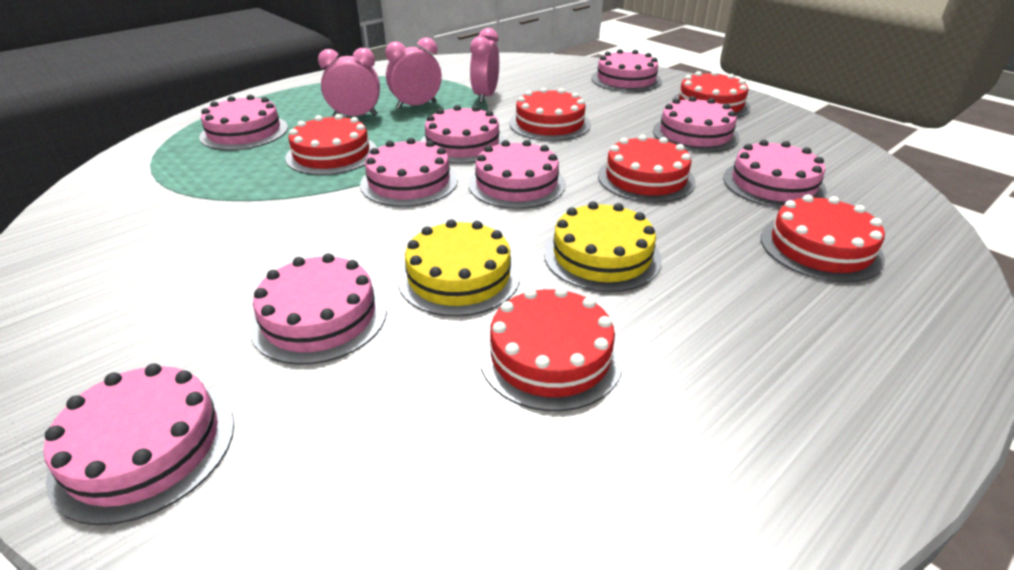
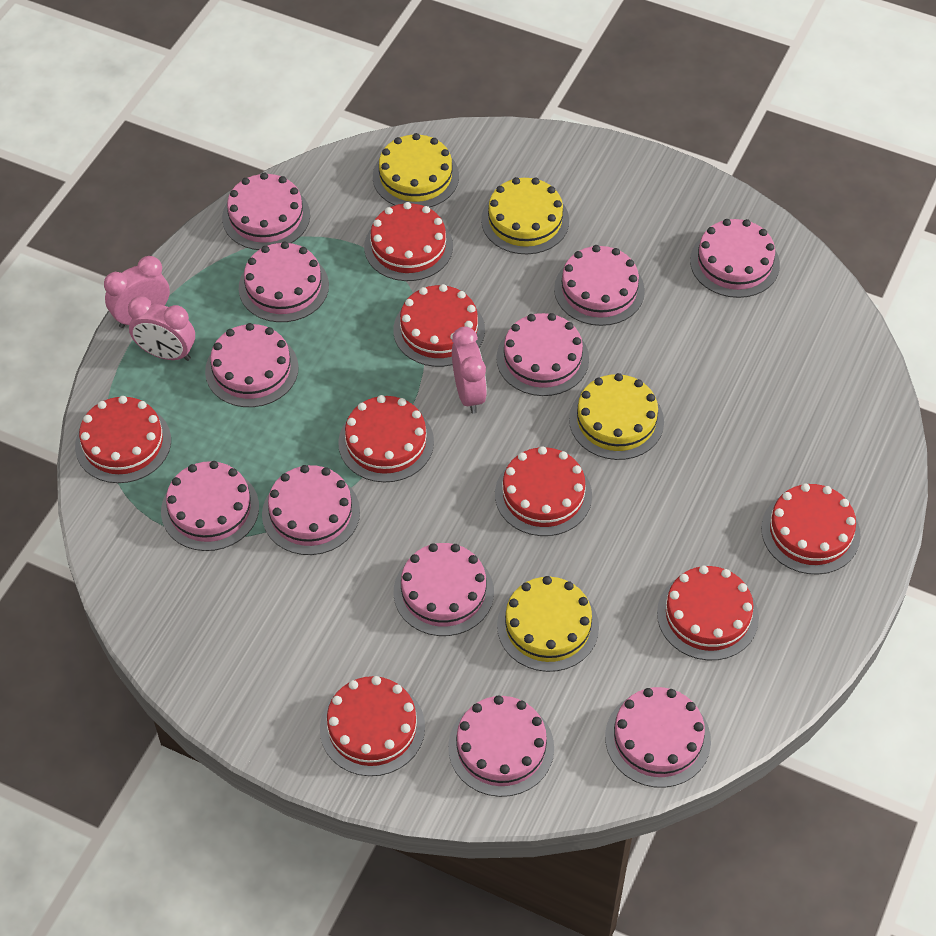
pink cake: 9 -> 11
red cake: 6 -> 8
yellow cake: 2 -> 4

